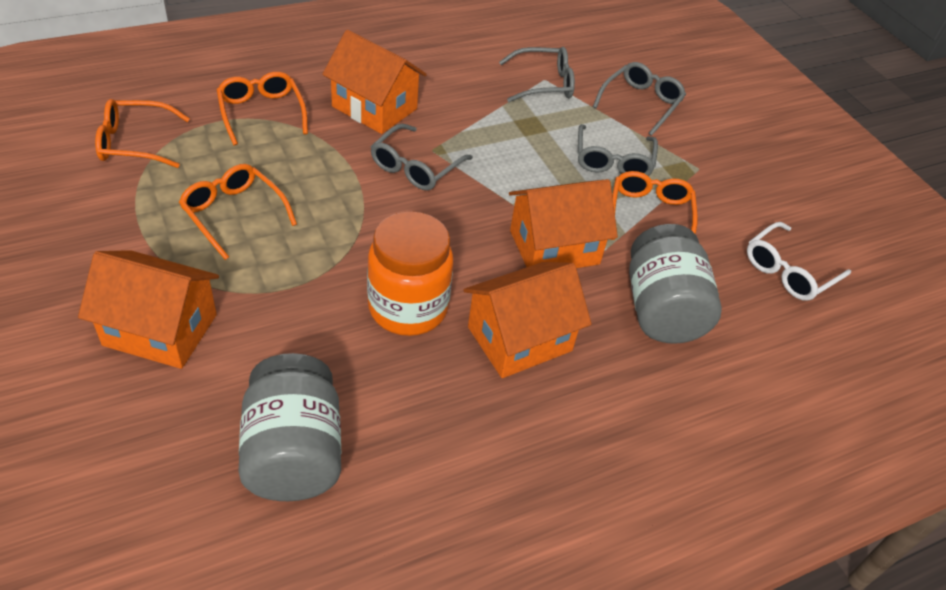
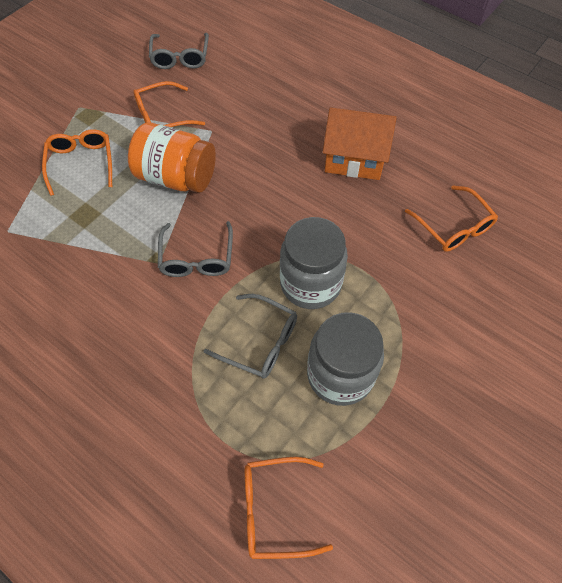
grey glasses: 4 -> 3
orange house: 4 -> 1
white glasses: 1 -> 0

